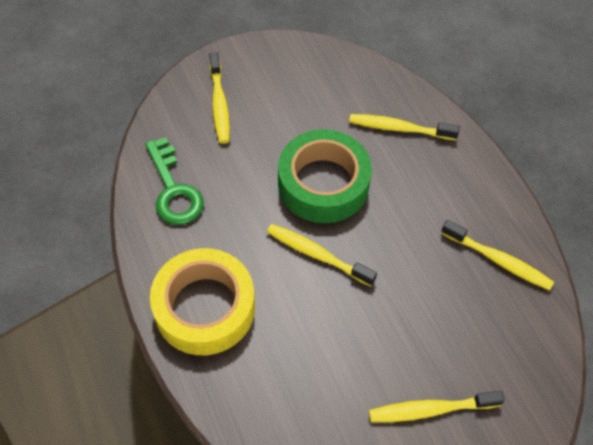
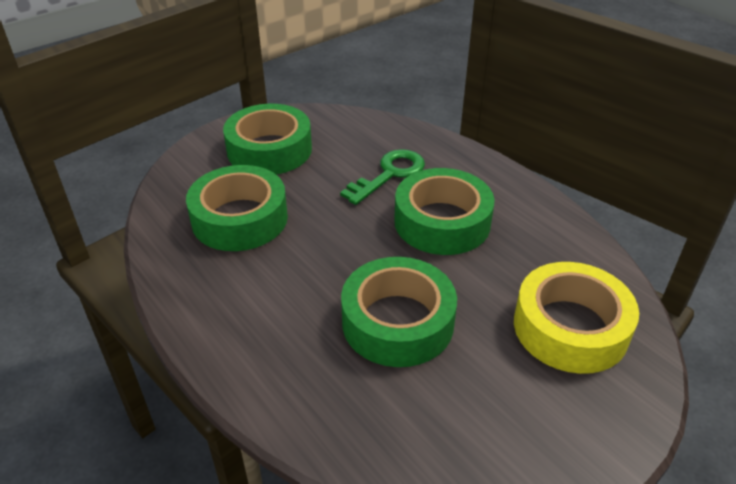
green tape: 1 -> 4
yellow toothbrush: 5 -> 0

